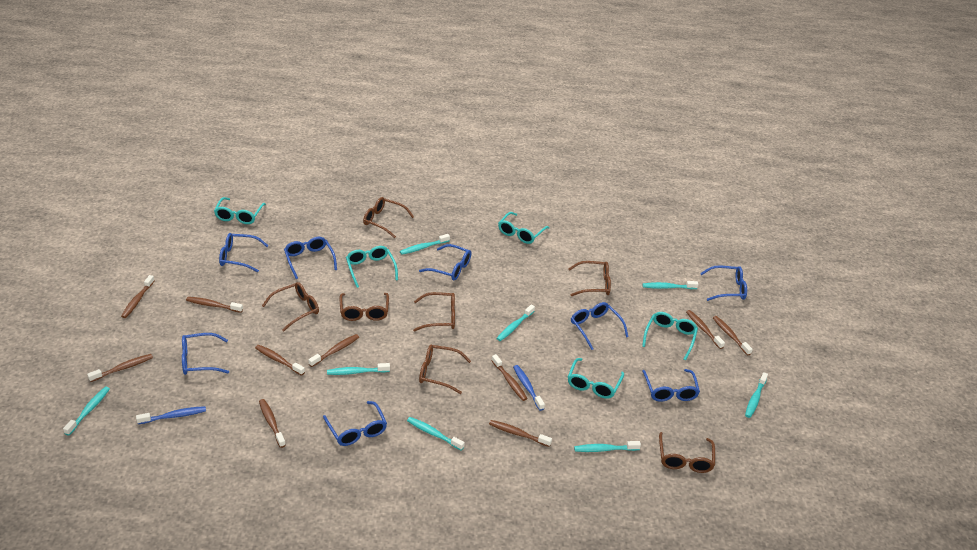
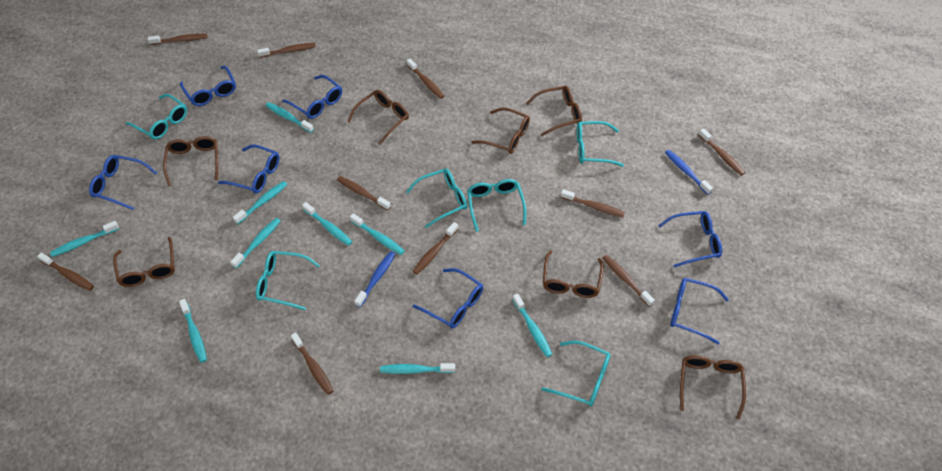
blue glasses: 8 -> 7
turquoise glasses: 5 -> 6
turquoise toothbrush: 8 -> 9

